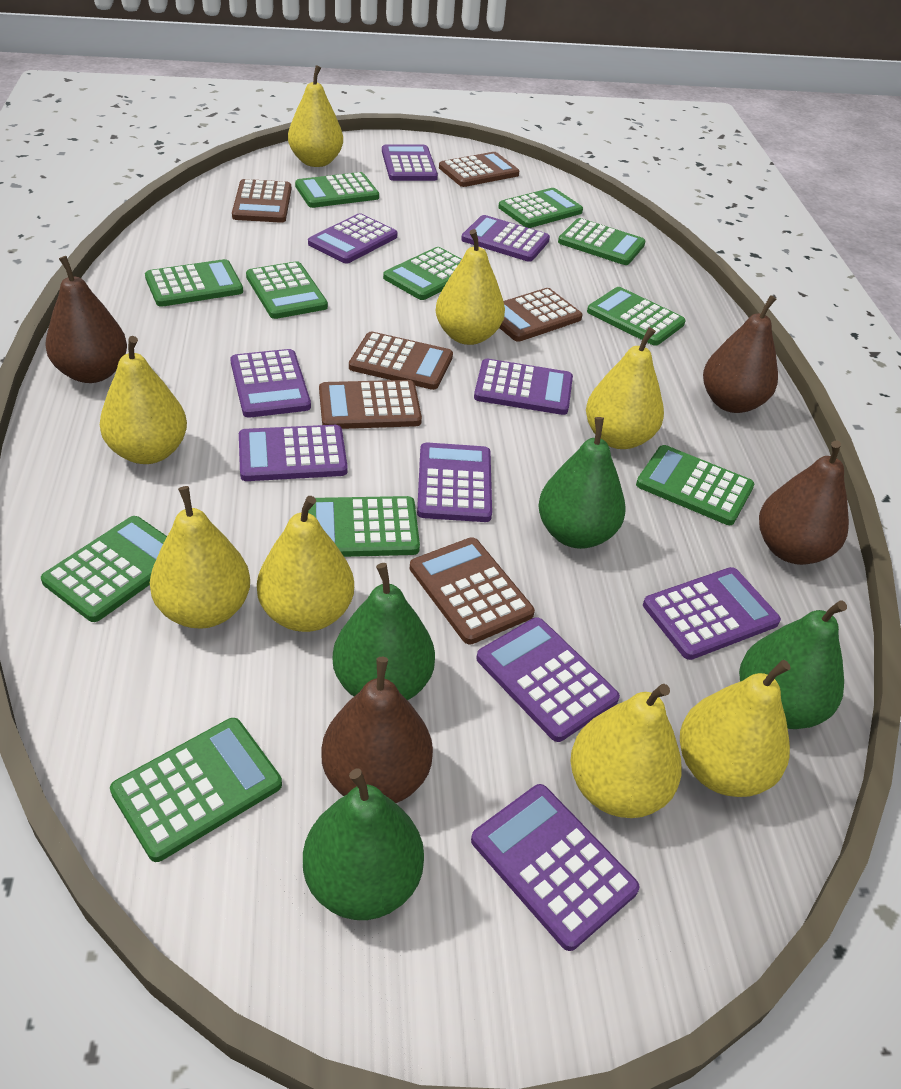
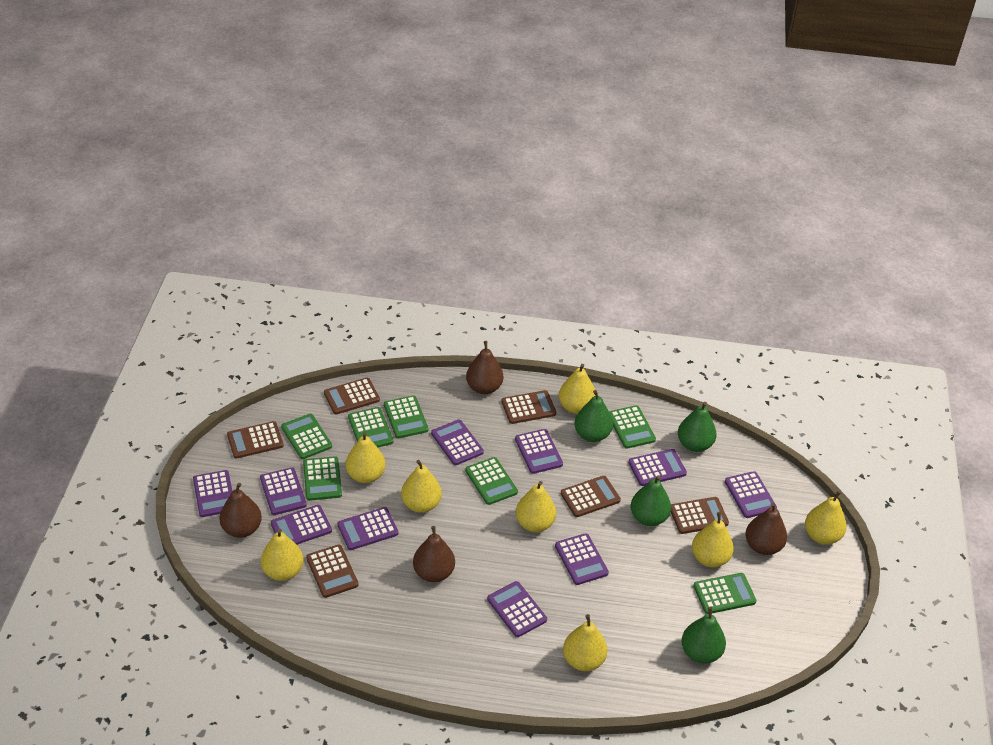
green calculator: 11 -> 7

